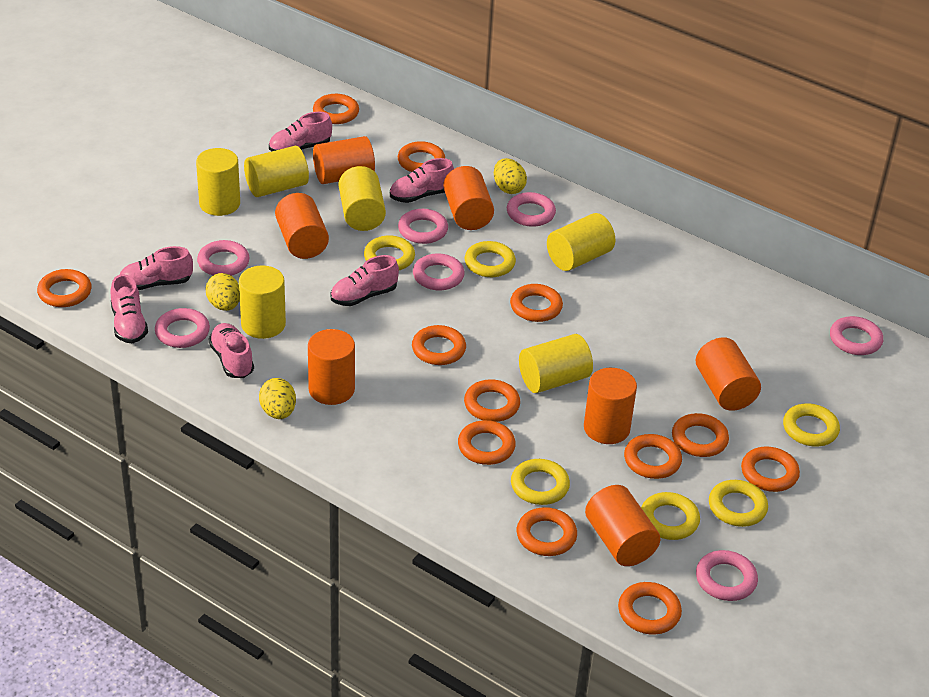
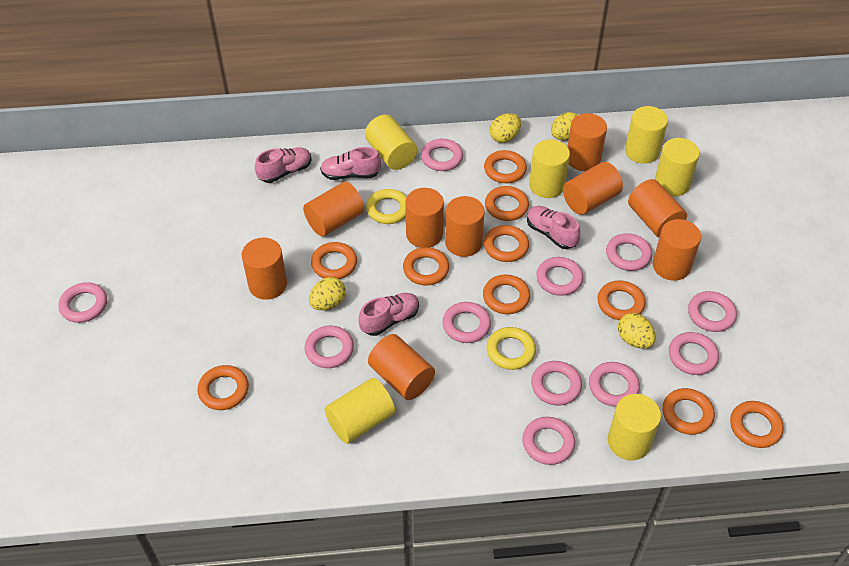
orange cylinder: 7 -> 9
orange ring: 12 -> 10
pink ring: 7 -> 11
pink shoe: 6 -> 4
yellow egg: 3 -> 4
yellow ring: 6 -> 2

